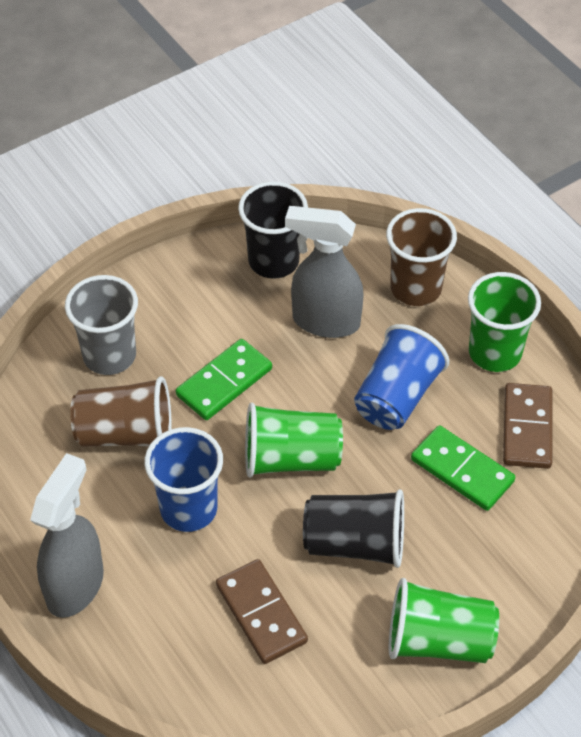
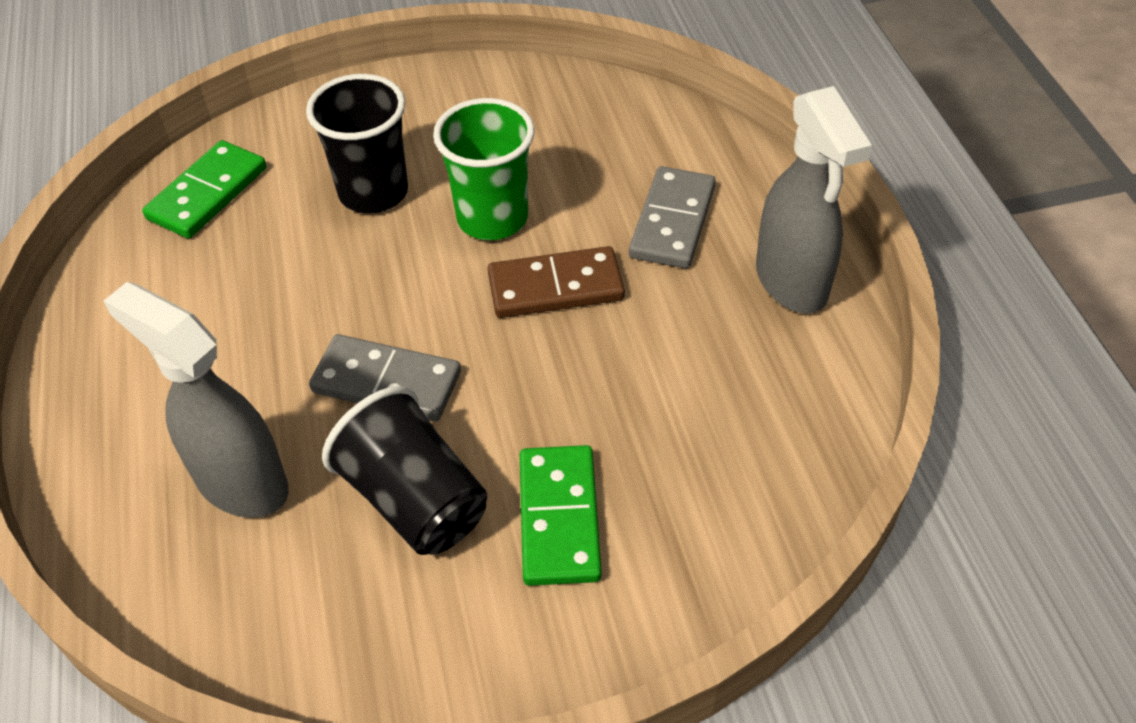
blue cup: 2 -> 0
brown cup: 2 -> 0
brown domino: 2 -> 1
green cup: 3 -> 1
grey cup: 1 -> 0
grey domino: 0 -> 2

